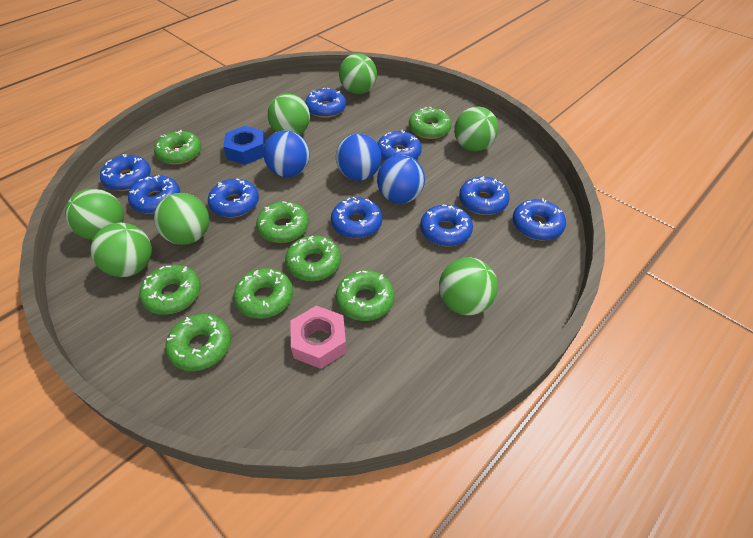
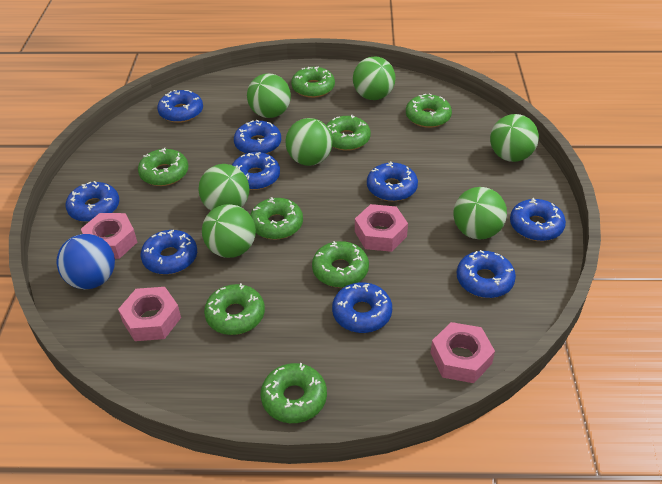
blue ball: 3 -> 1
blue nut: 1 -> 0
pink nut: 1 -> 4

